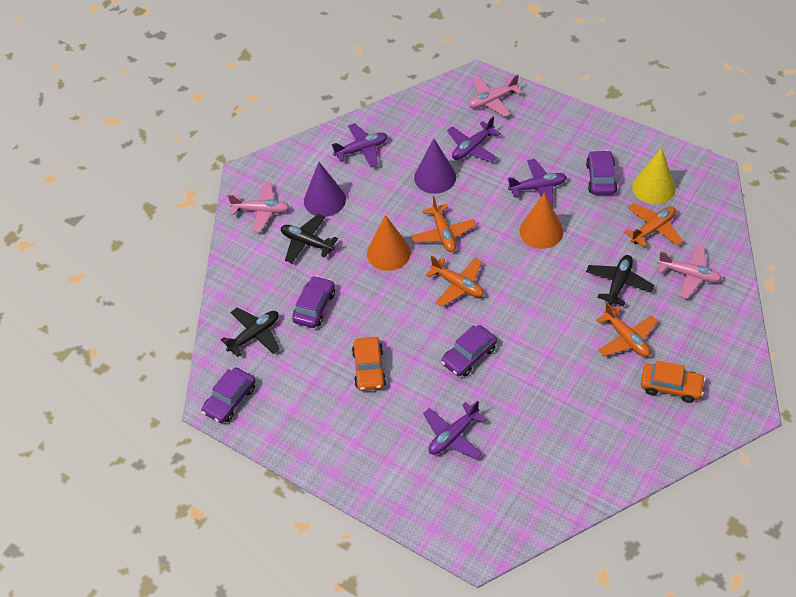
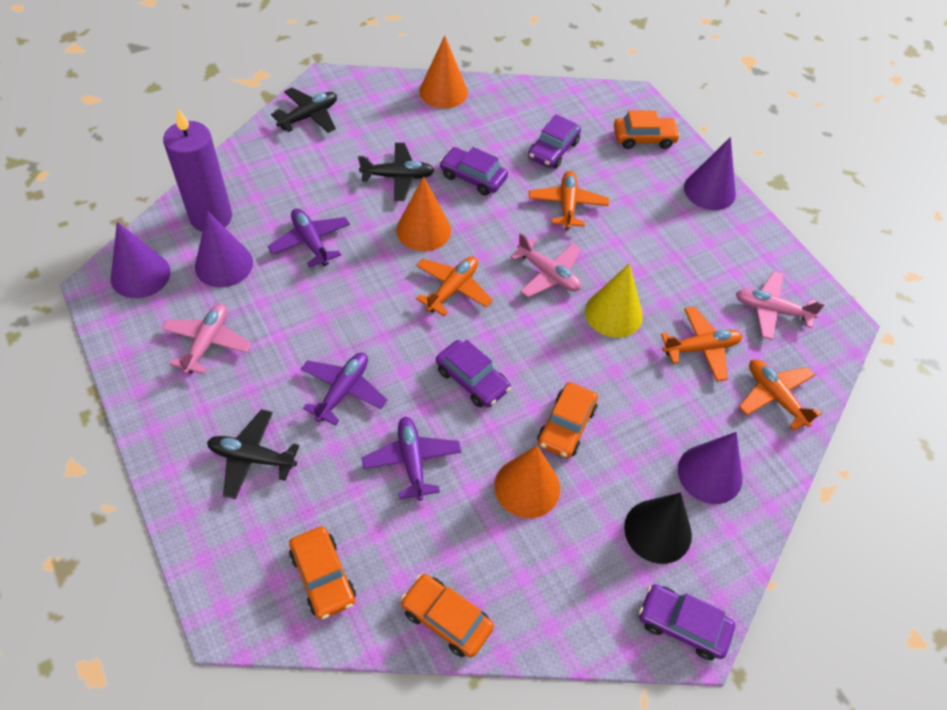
black cone: 0 -> 1
orange car: 2 -> 4
orange cone: 2 -> 3
purple candle: 0 -> 1
purple cone: 2 -> 4
purple plane: 4 -> 3

